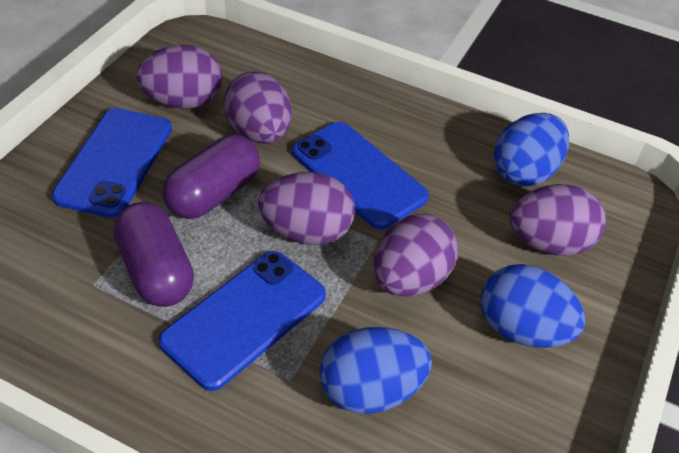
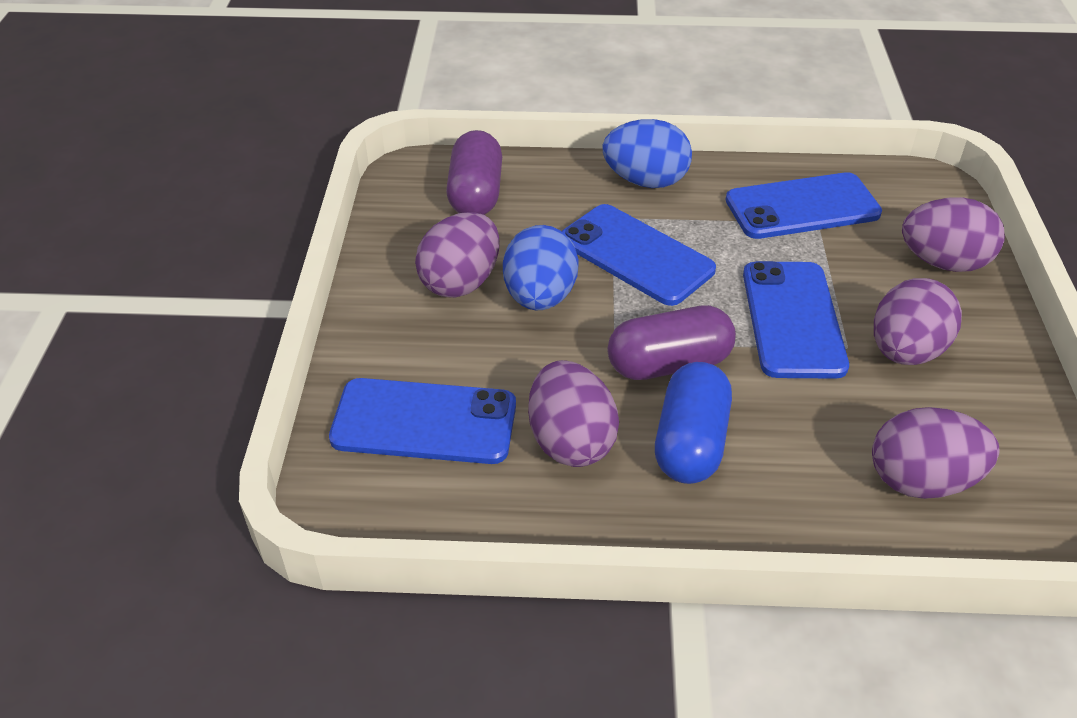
blue capsule: 0 -> 1
blue egg: 3 -> 2
blue phone: 3 -> 4

